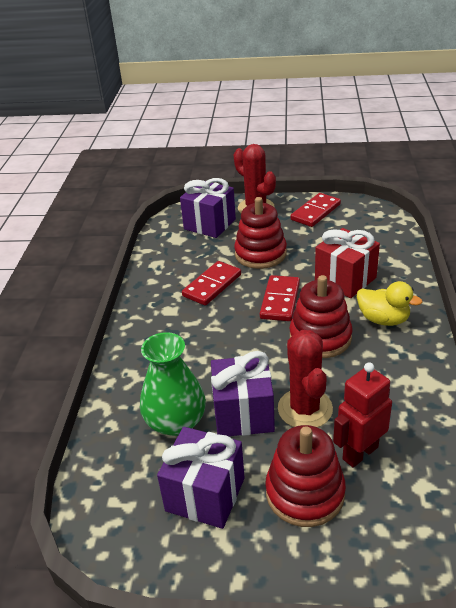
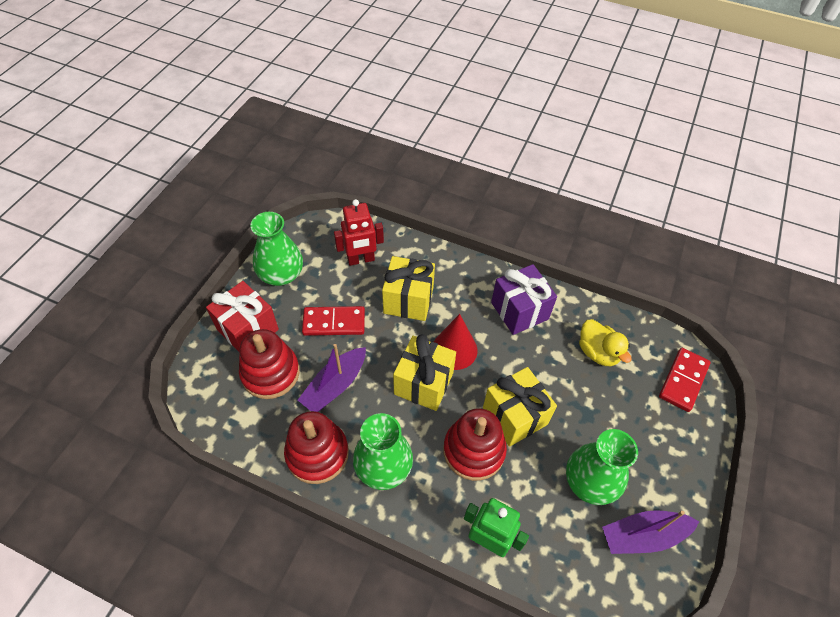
green robot: 0 -> 1
green vase: 1 -> 3
purple boat: 0 -> 2
purple gift: 3 -> 1
red cactus: 2 -> 0
red cone: 0 -> 1
red domino: 3 -> 2
yellow gift: 0 -> 3

